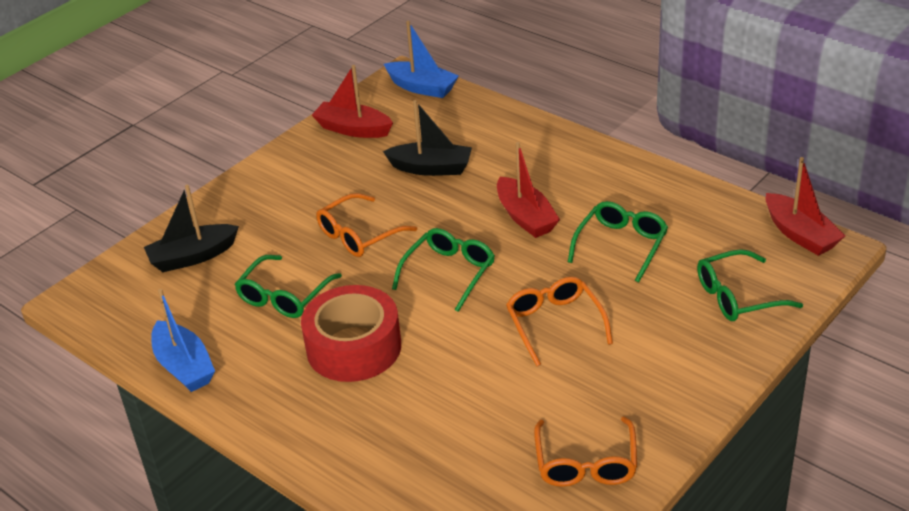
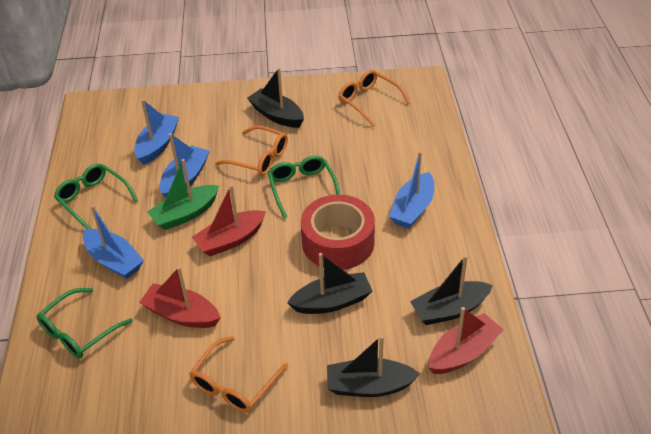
black boat: 2 -> 4
blue boat: 2 -> 4
green boat: 0 -> 1
green glasses: 4 -> 3

